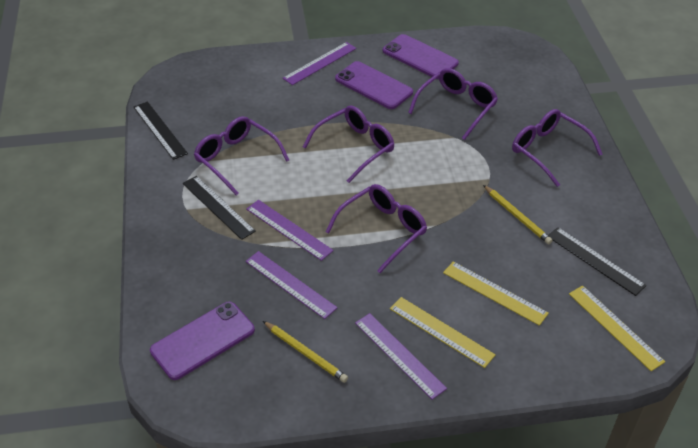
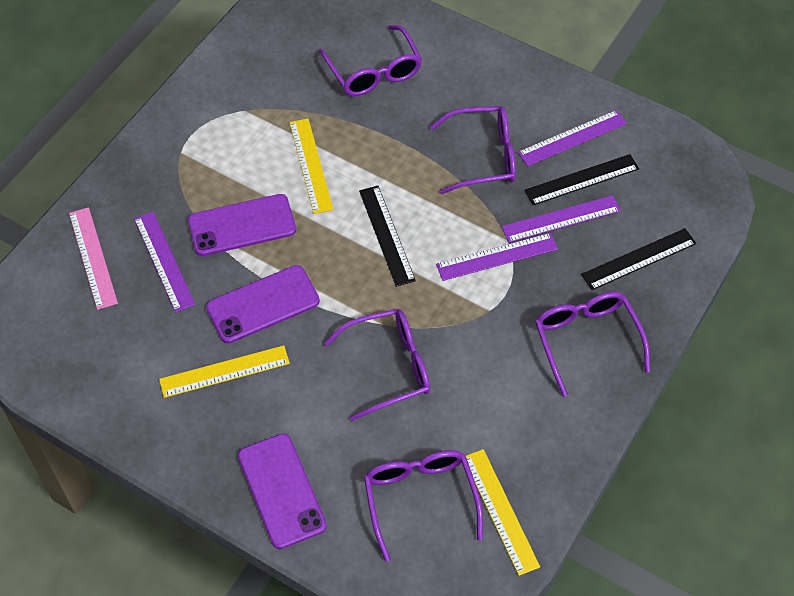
pink ruler: 0 -> 1
yellow pencil: 2 -> 0

